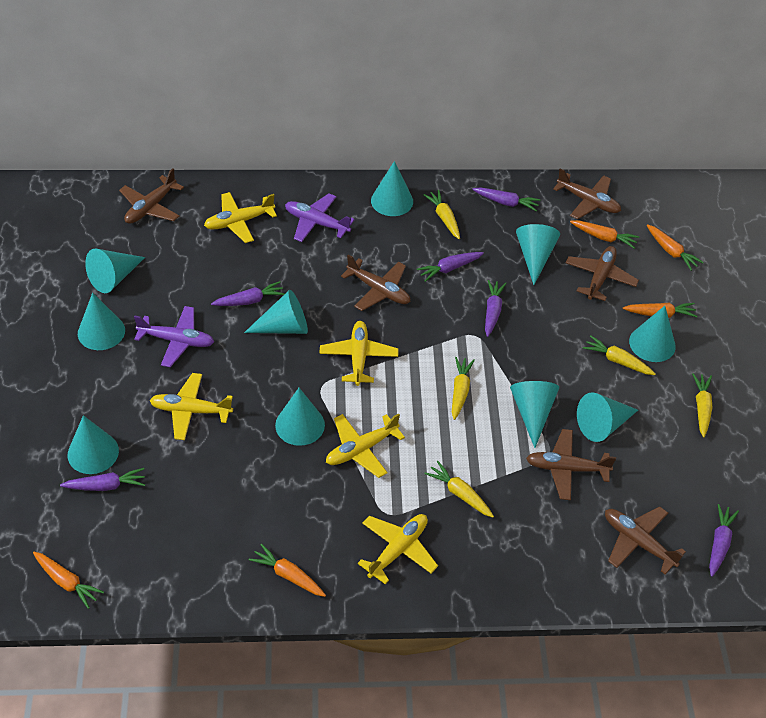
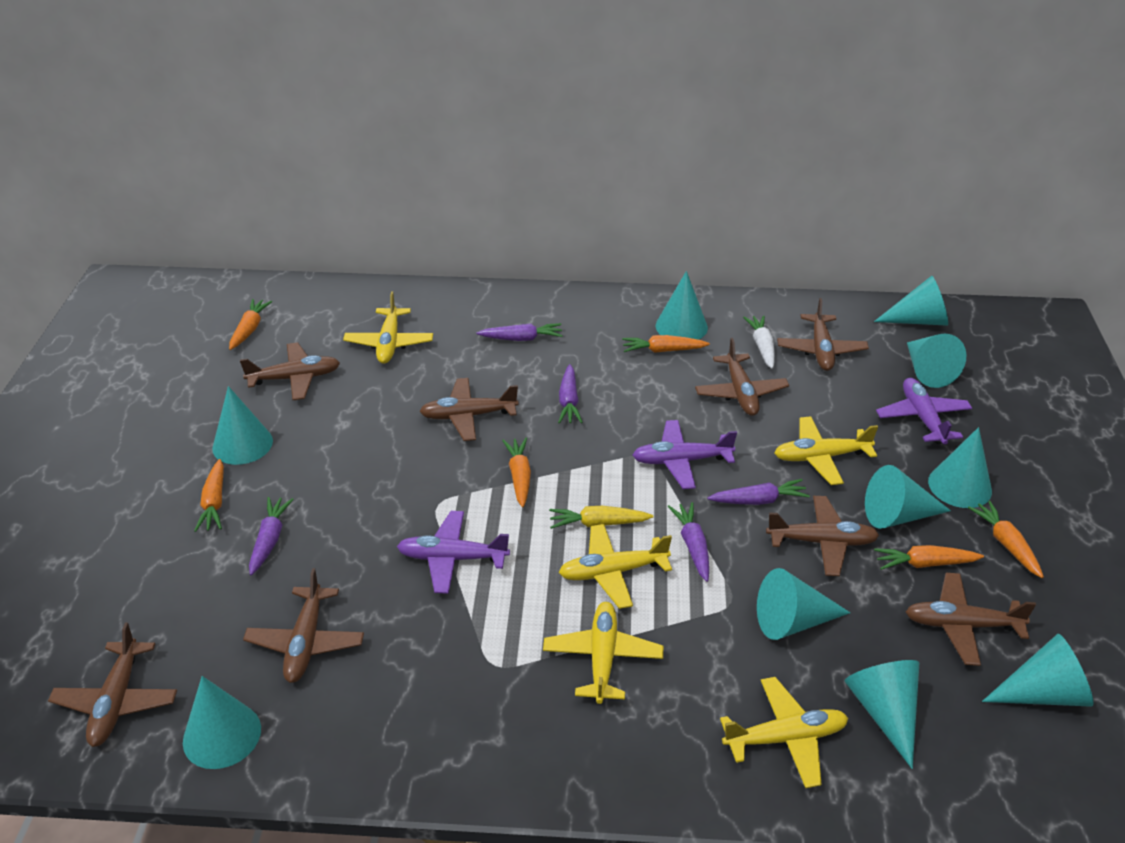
brown plane: 6 -> 8
orange carrot: 5 -> 6
purple carrot: 6 -> 5
purple plane: 2 -> 3
white carrot: 0 -> 1
yellow carrot: 5 -> 1

